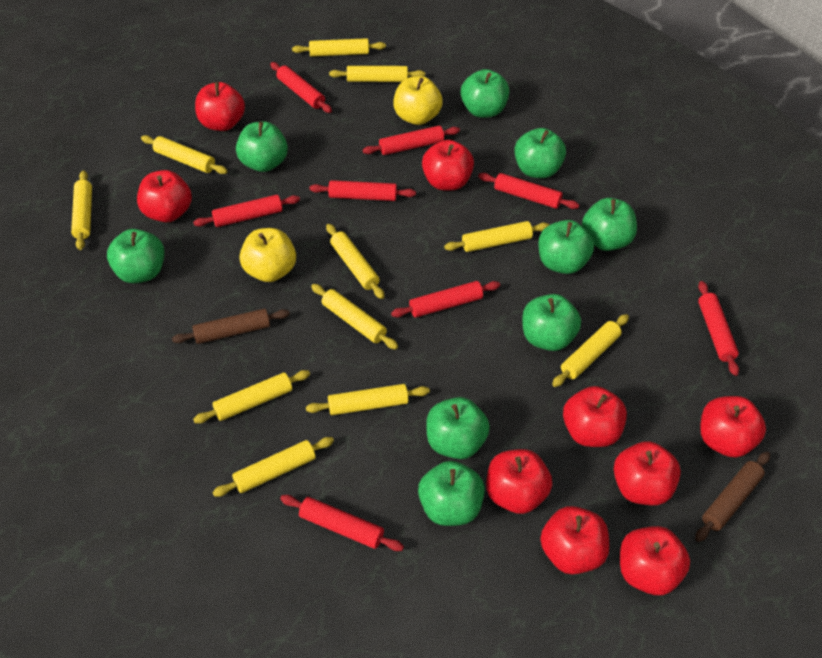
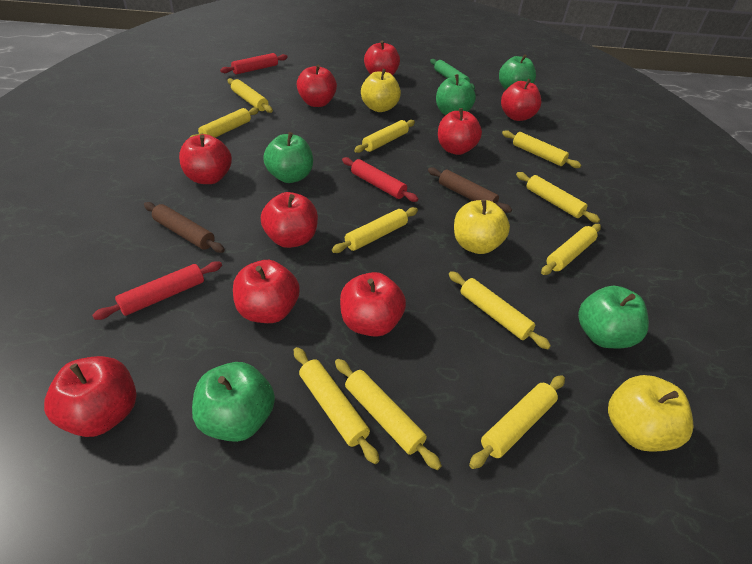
green apple: 9 -> 5
green rolling pin: 0 -> 1
red rolling pin: 8 -> 3
yellow apple: 2 -> 3

